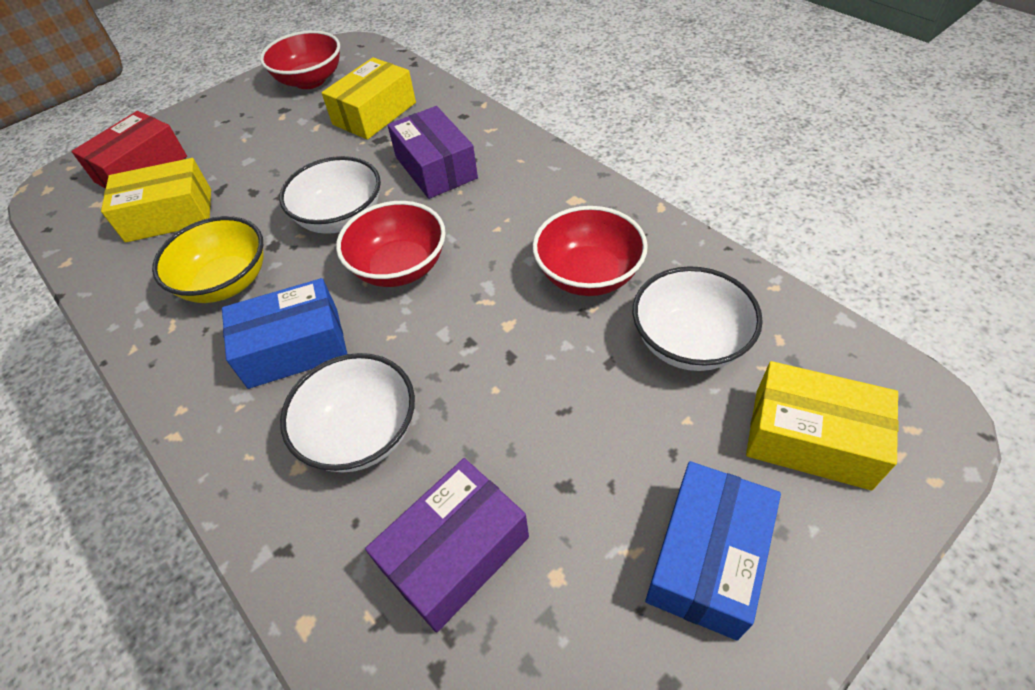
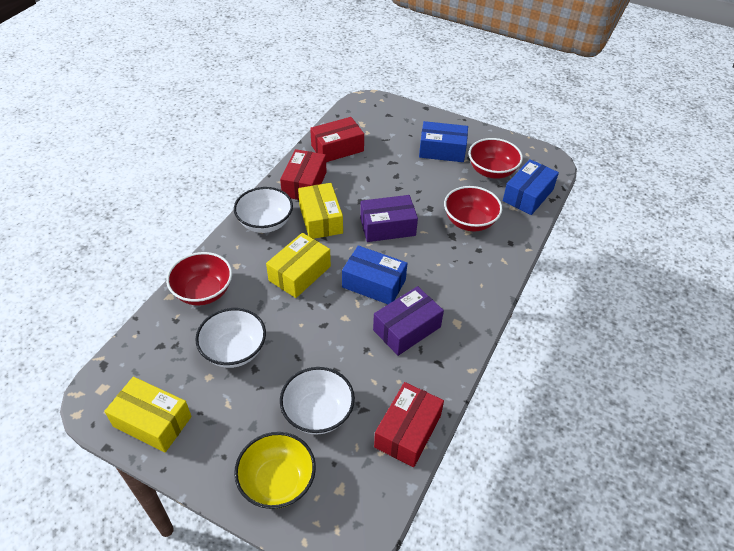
blue box: 2 -> 3
red box: 1 -> 3

